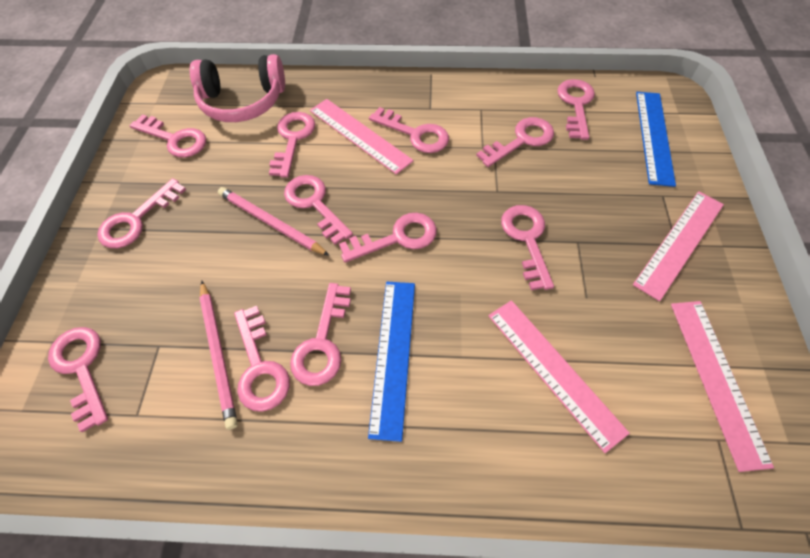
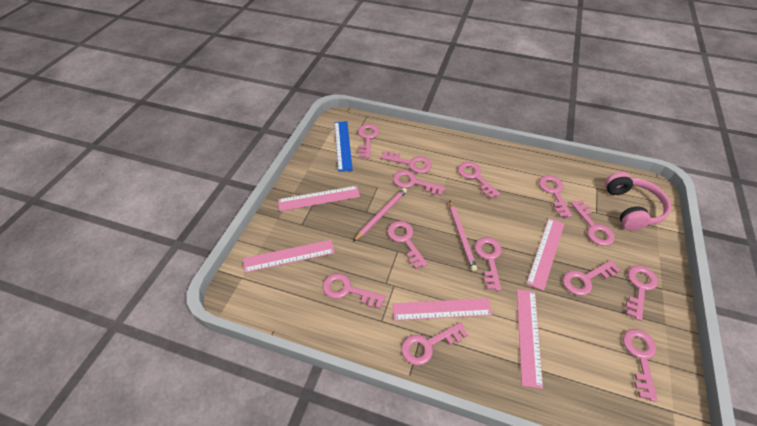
blue ruler: 2 -> 1
pink key: 12 -> 13
pink ruler: 4 -> 5

